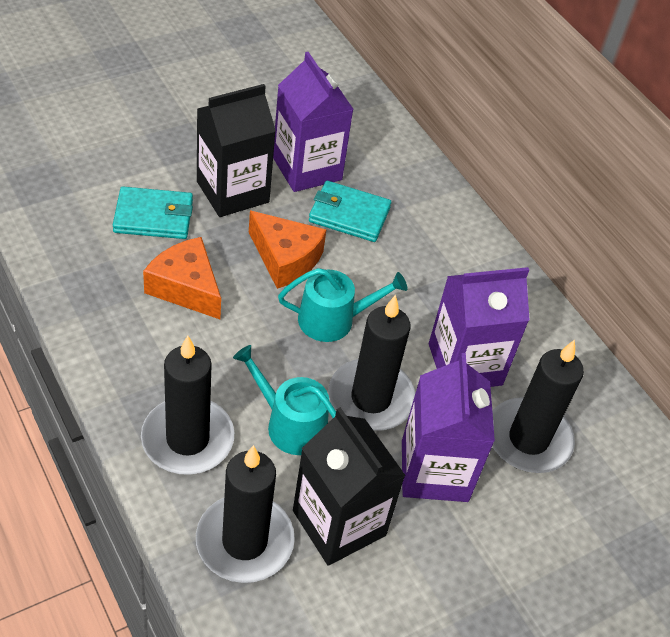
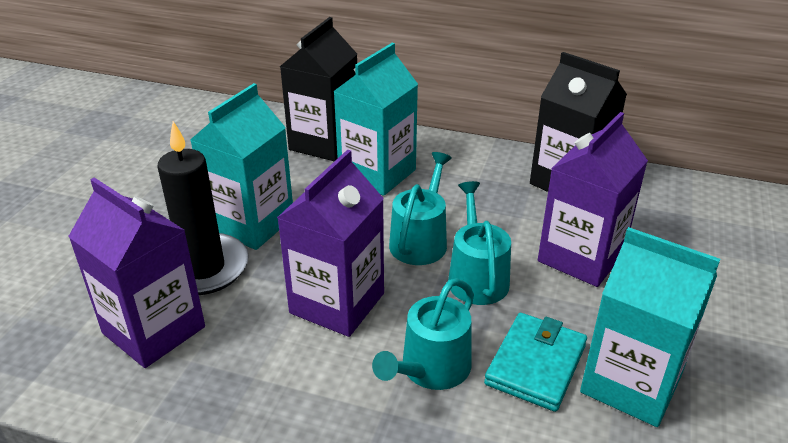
black candle: 4 -> 1
orange cheese: 2 -> 0
turquoise carton: 0 -> 3
turquoise wallet: 2 -> 1
turquoise watering can: 2 -> 3

